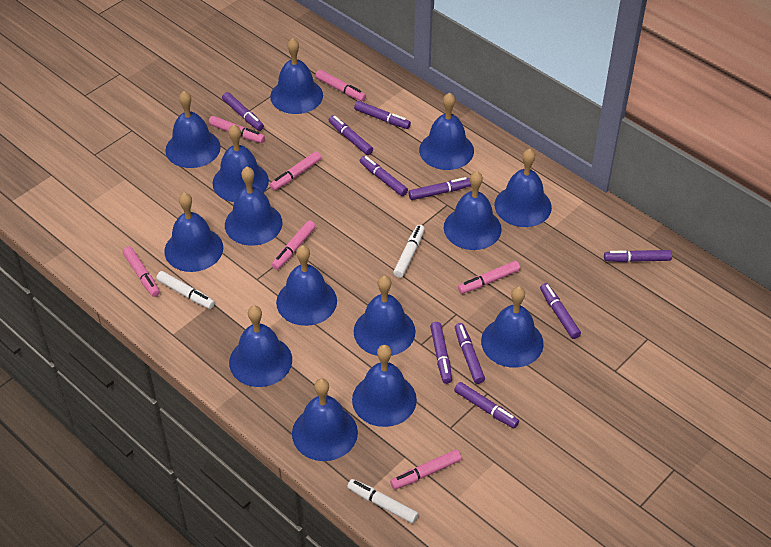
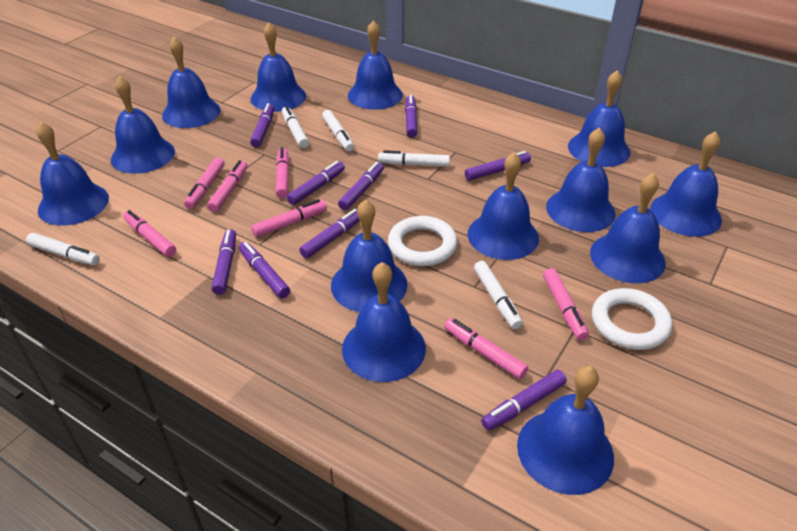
blue bell: 14 -> 13
purple marker: 10 -> 9
white marker: 3 -> 5
white ring: 0 -> 2

